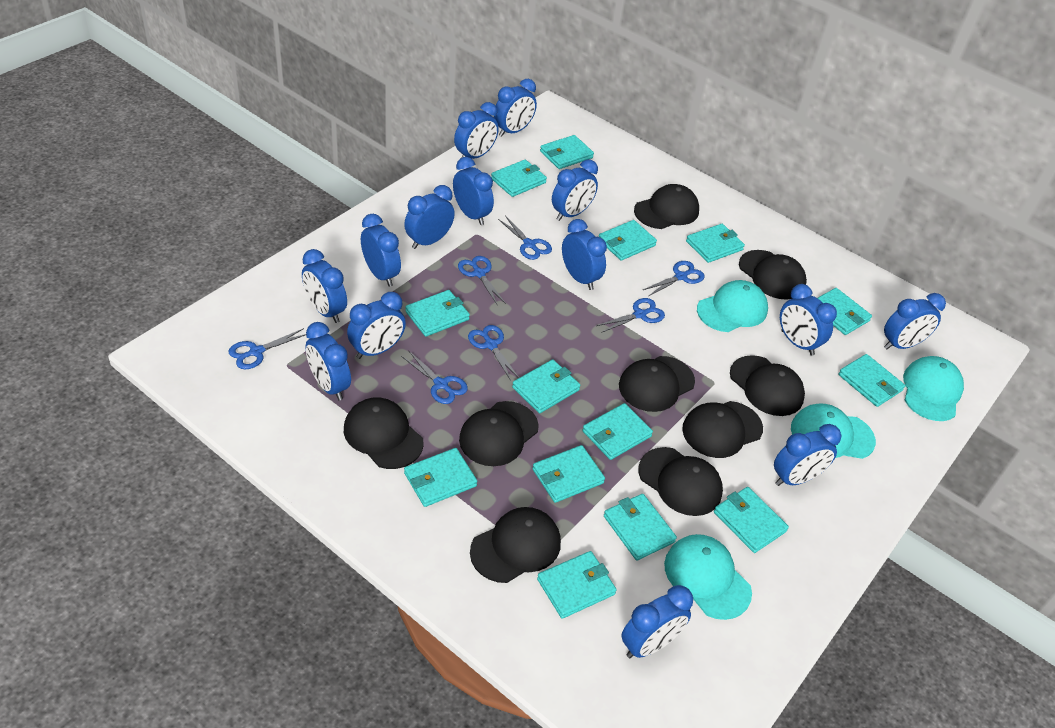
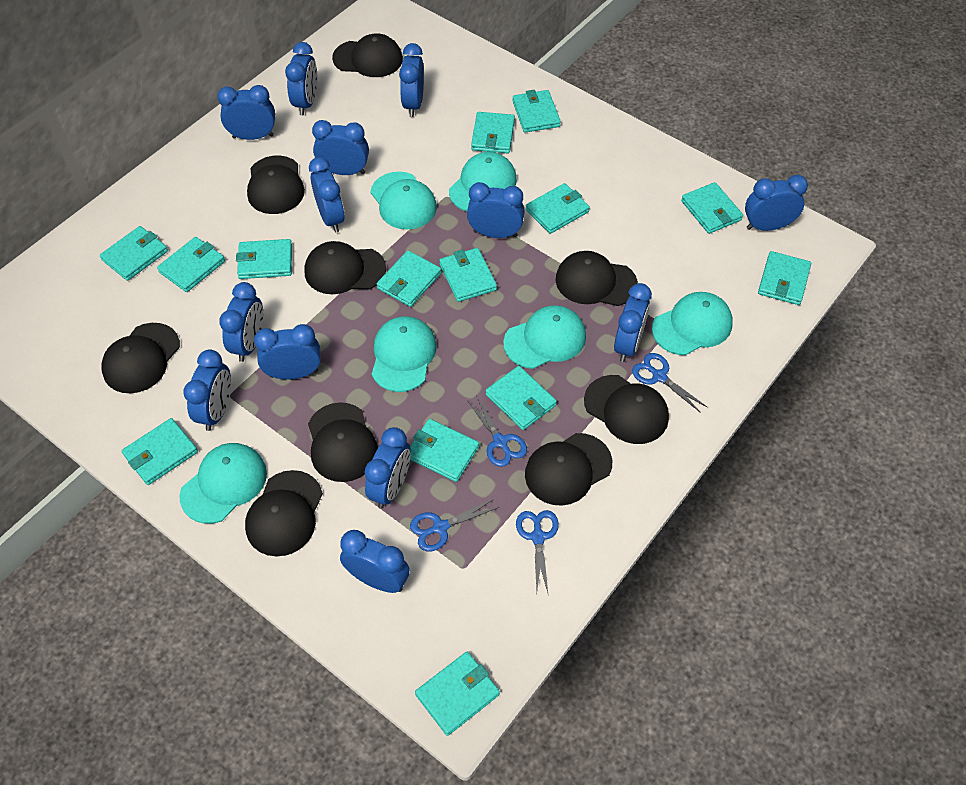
blue clock: 14 -> 13
blue scissors: 7 -> 4
turquoise cap: 4 -> 6

